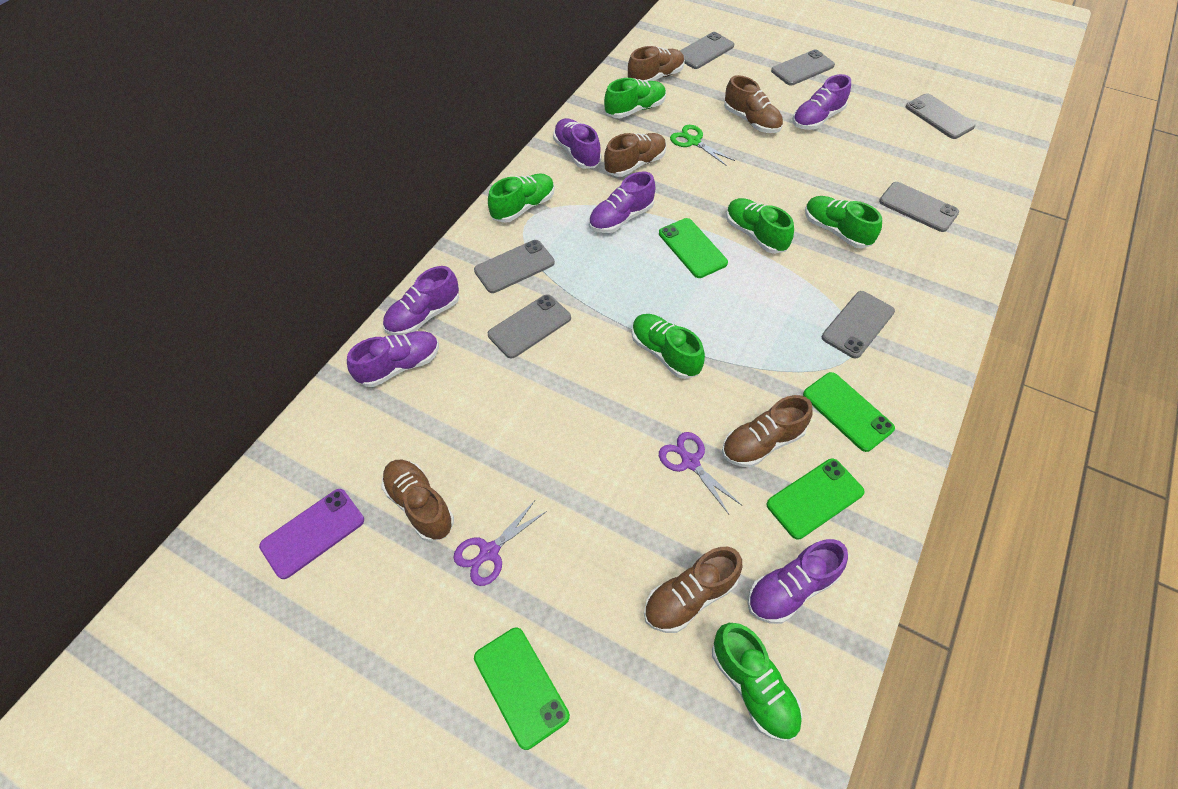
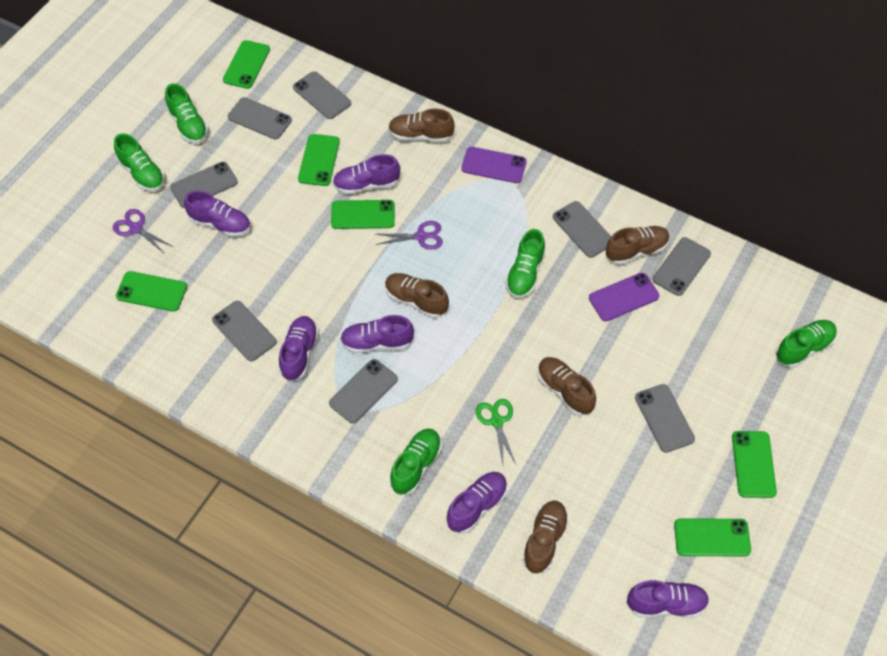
brown shoe: 6 -> 5
green phone: 4 -> 6
green shoe: 6 -> 5
grey phone: 7 -> 8
purple phone: 1 -> 2

